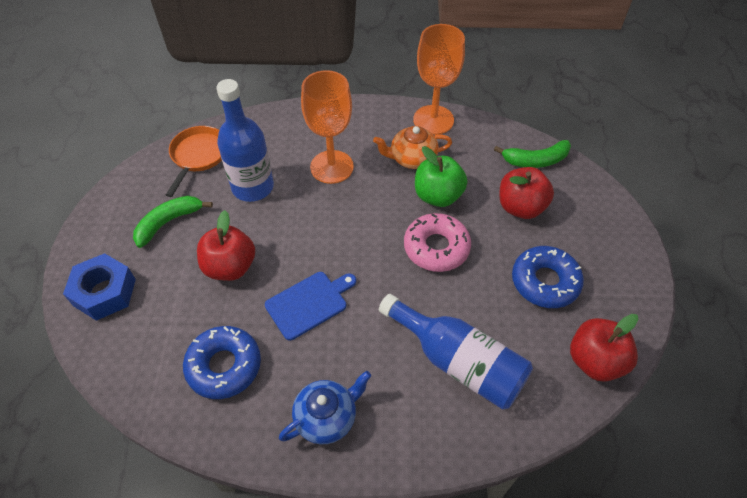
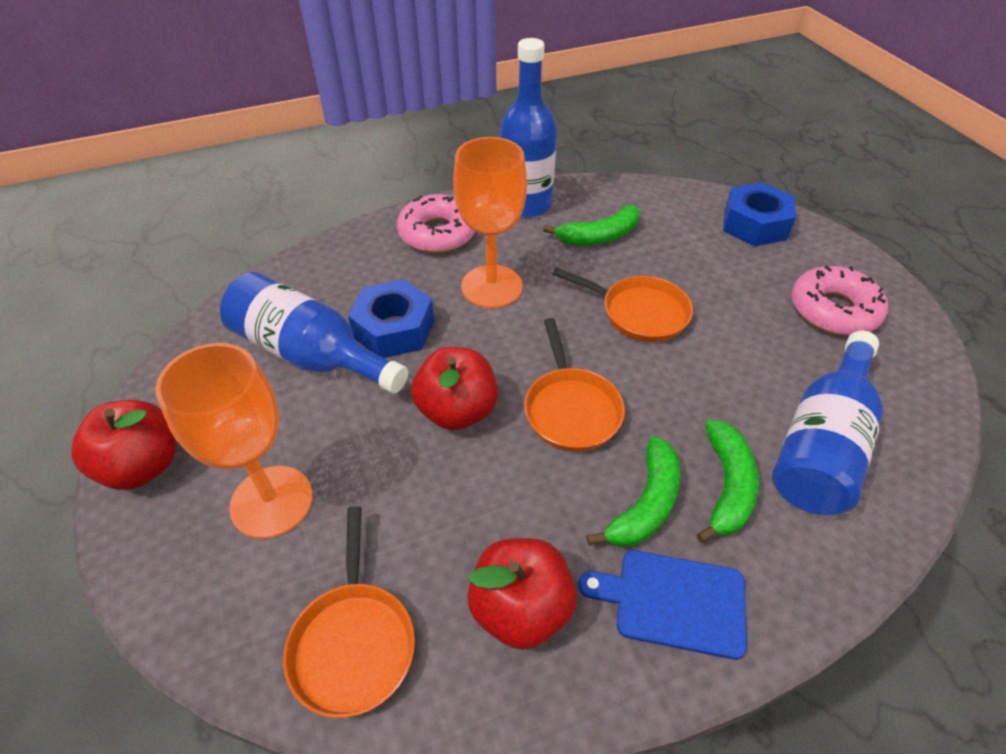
blue bottle: 2 -> 3
blue donut: 2 -> 0
blue nut: 1 -> 2
blue teapot: 1 -> 0
green apple: 1 -> 0
green banana: 2 -> 3
orange pan: 1 -> 3
orange teapot: 1 -> 0
pink donut: 1 -> 2

